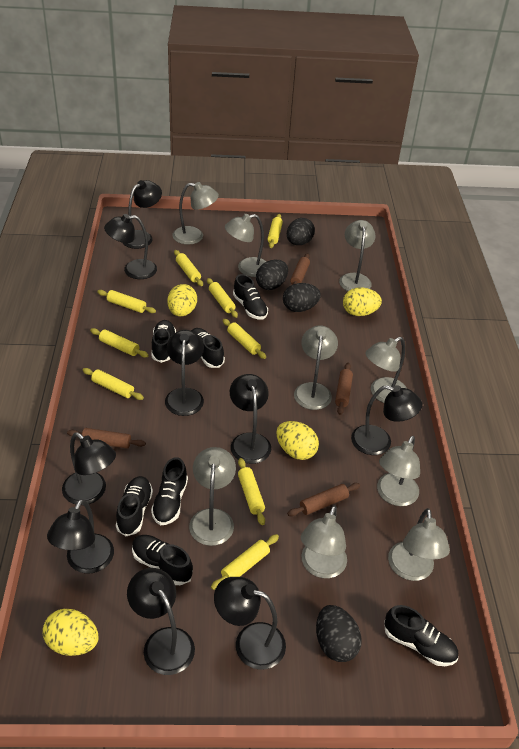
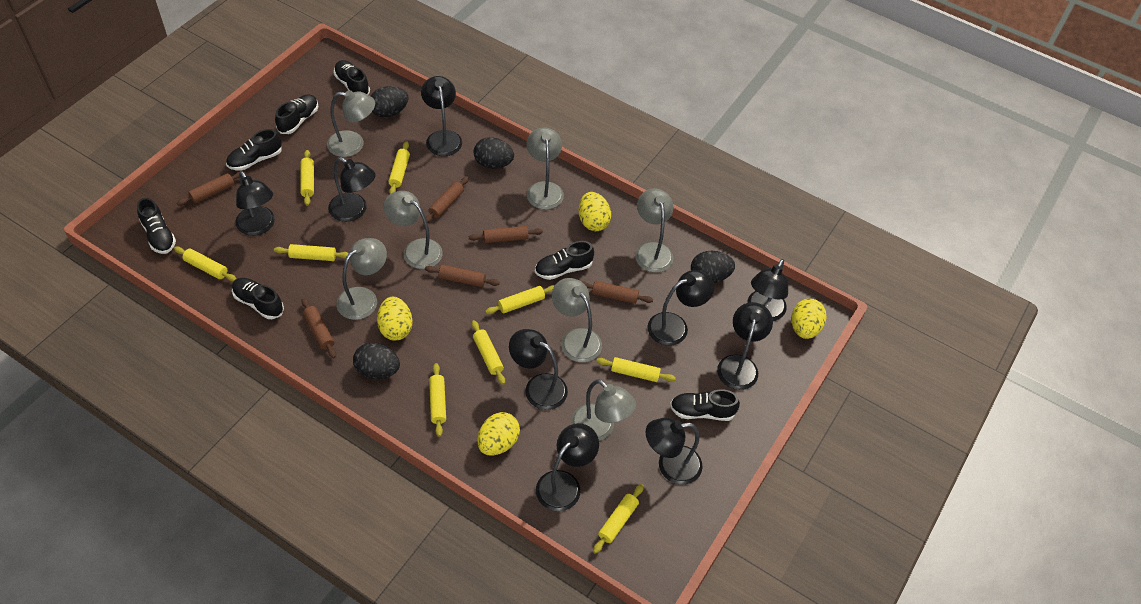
brown rolling pin: 4 -> 6
grey lamp: 9 -> 7

